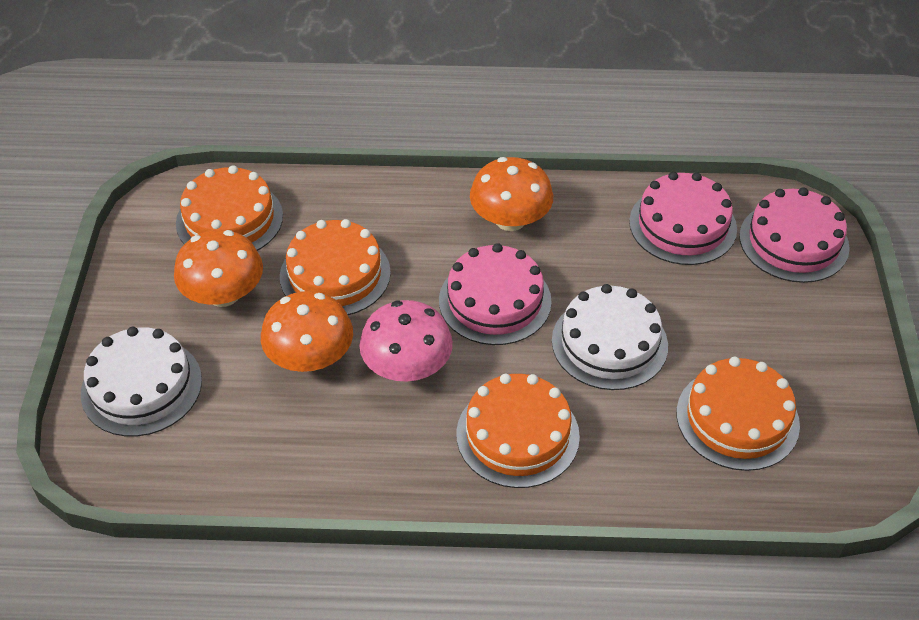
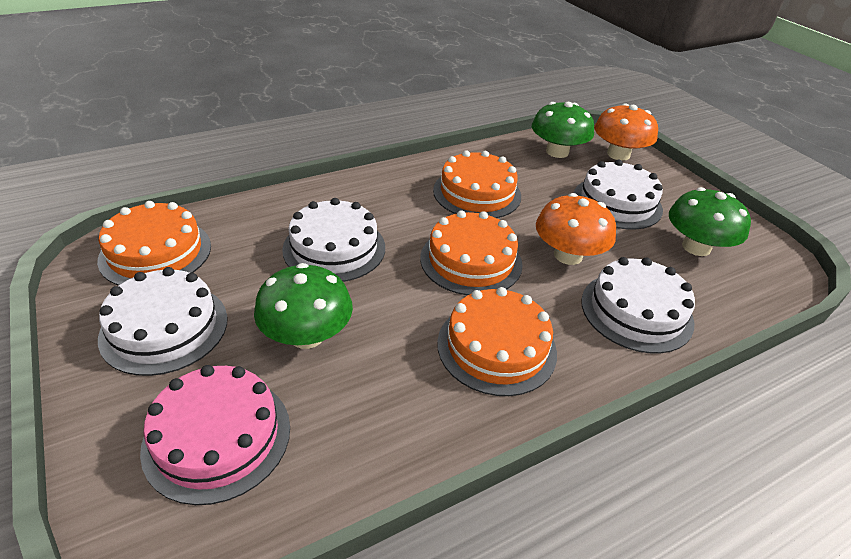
green mushroom: 0 -> 3
orange mushroom: 3 -> 2
pink cake: 3 -> 1
pink mushroom: 1 -> 0
white cake: 2 -> 4

